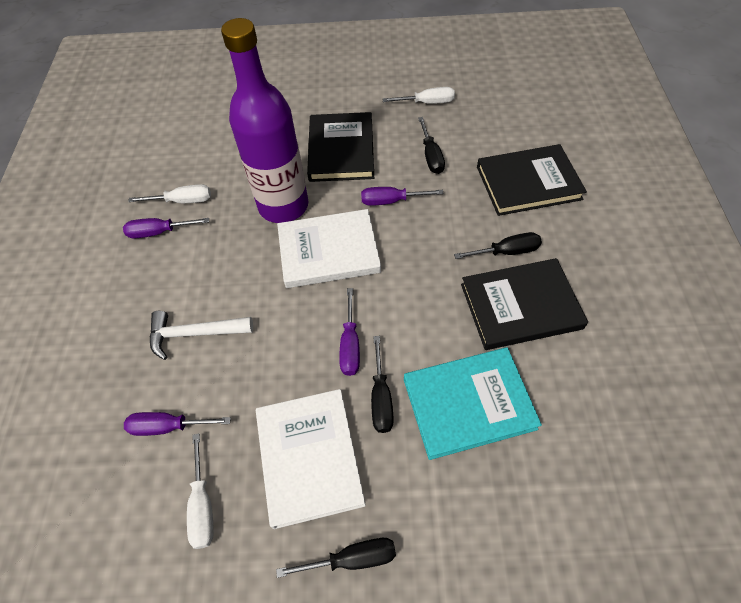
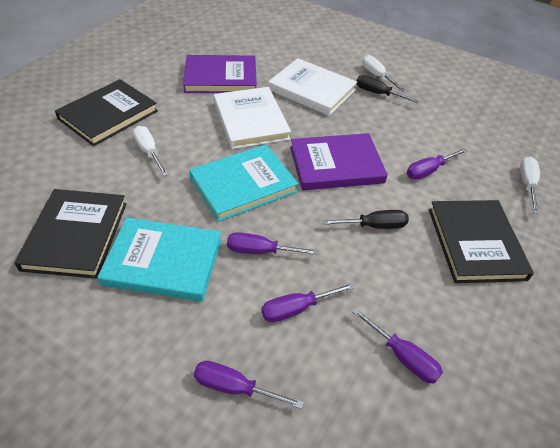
black screwdriver: 4 -> 2
purple book: 0 -> 2
purple bottle: 1 -> 0
purple screwdriver: 4 -> 5
turquoise book: 1 -> 2
white hammer: 1 -> 0

